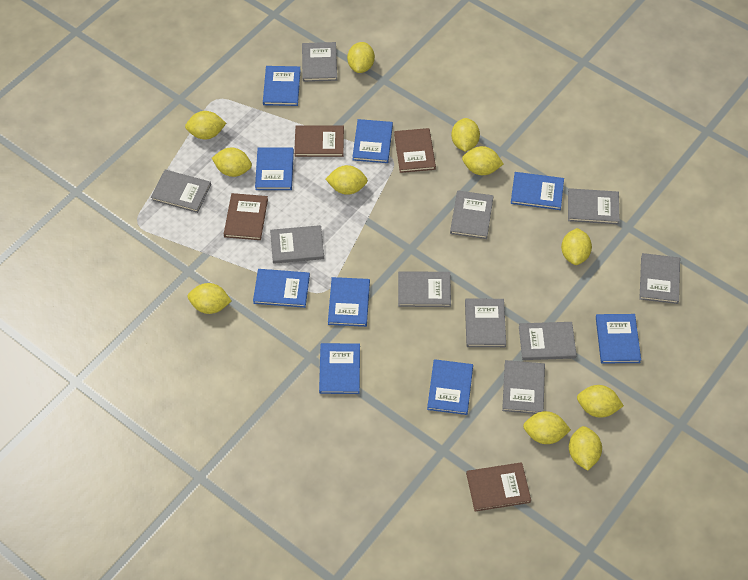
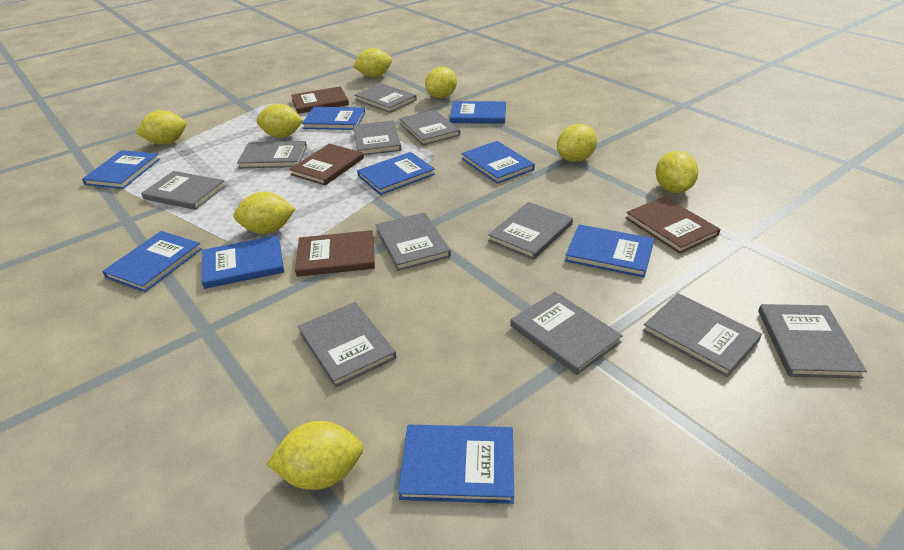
grey book: 10 -> 11
yellow lemon: 11 -> 8

